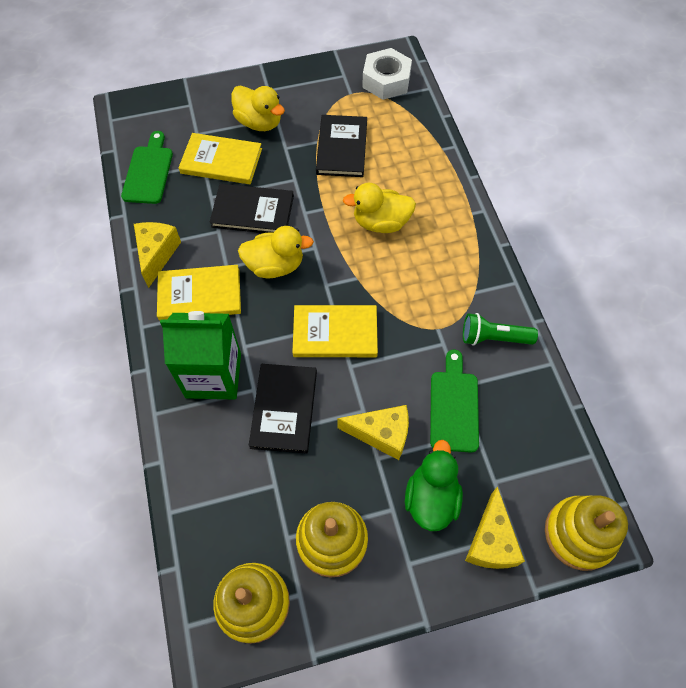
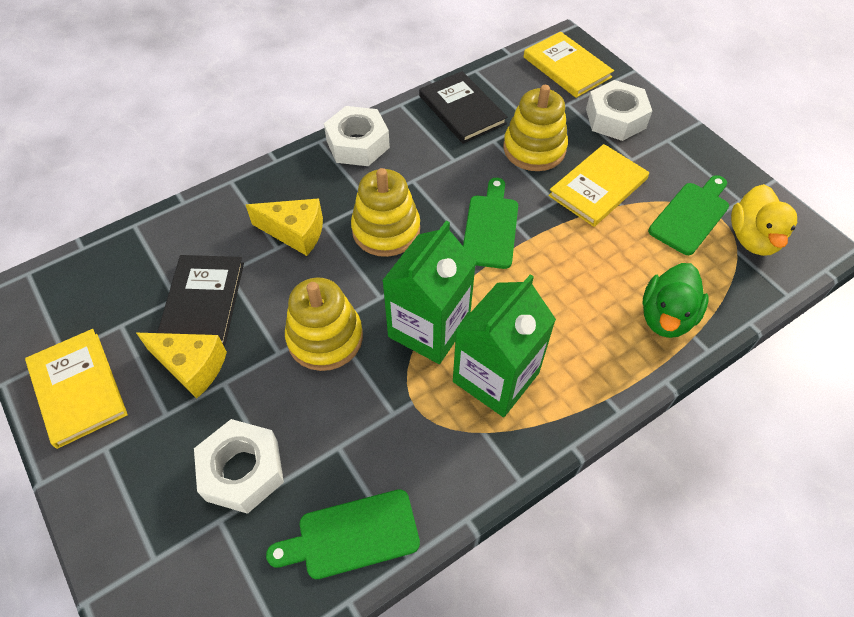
black book: 3 -> 2
green carton: 1 -> 2
green cutting board: 2 -> 3
green flashlight: 1 -> 0
white nut: 1 -> 3
yellow cheese: 3 -> 2
yellow duck: 3 -> 1

